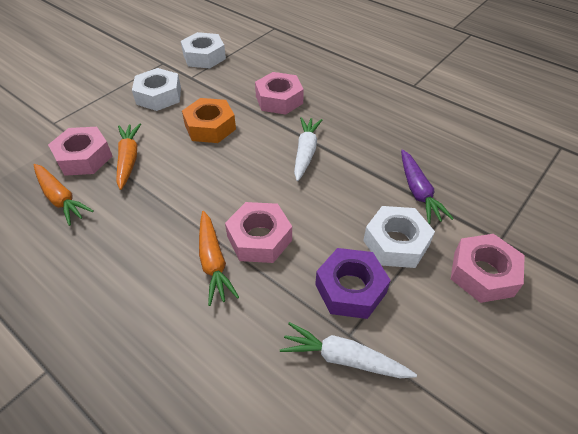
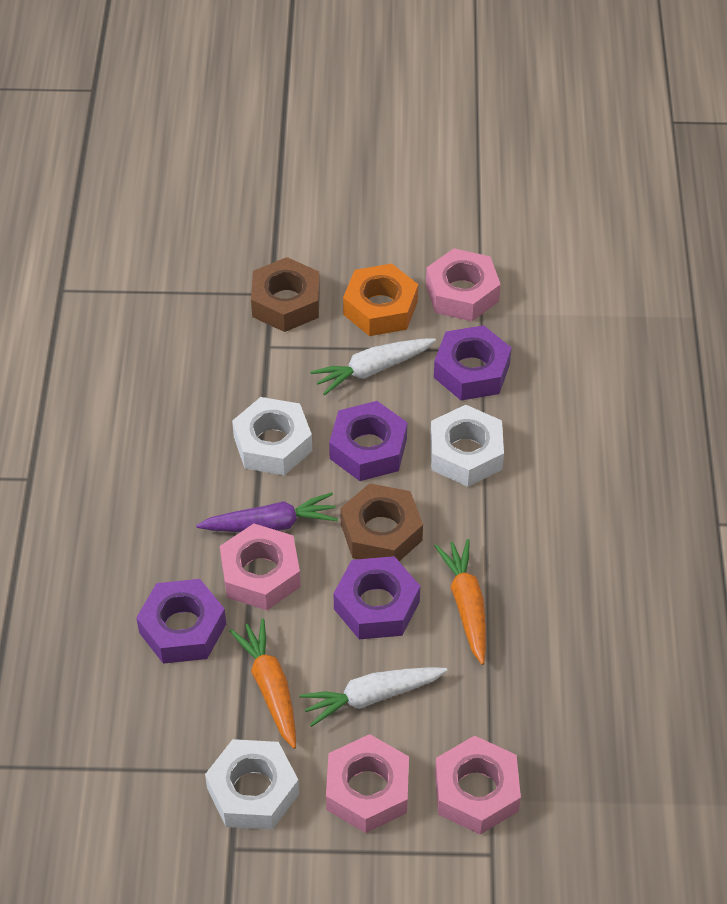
brown nut: 0 -> 2
orange carrot: 3 -> 2
purple nut: 1 -> 4

